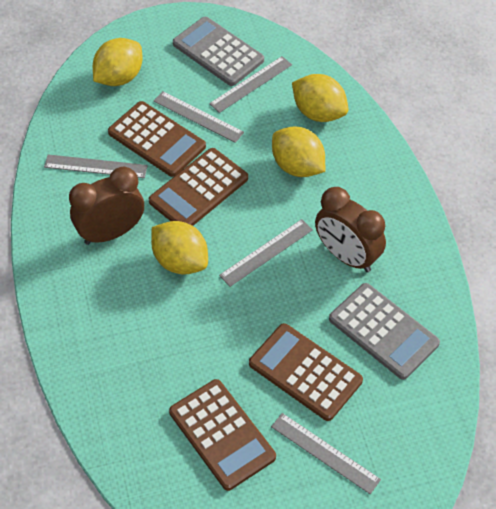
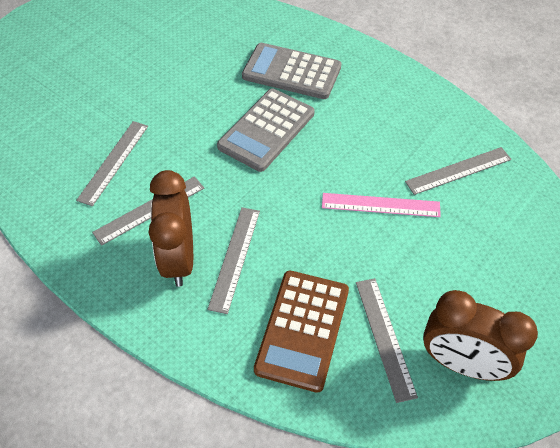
brown calculator: 4 -> 1
pink ruler: 0 -> 1
yellow lemon: 4 -> 0

